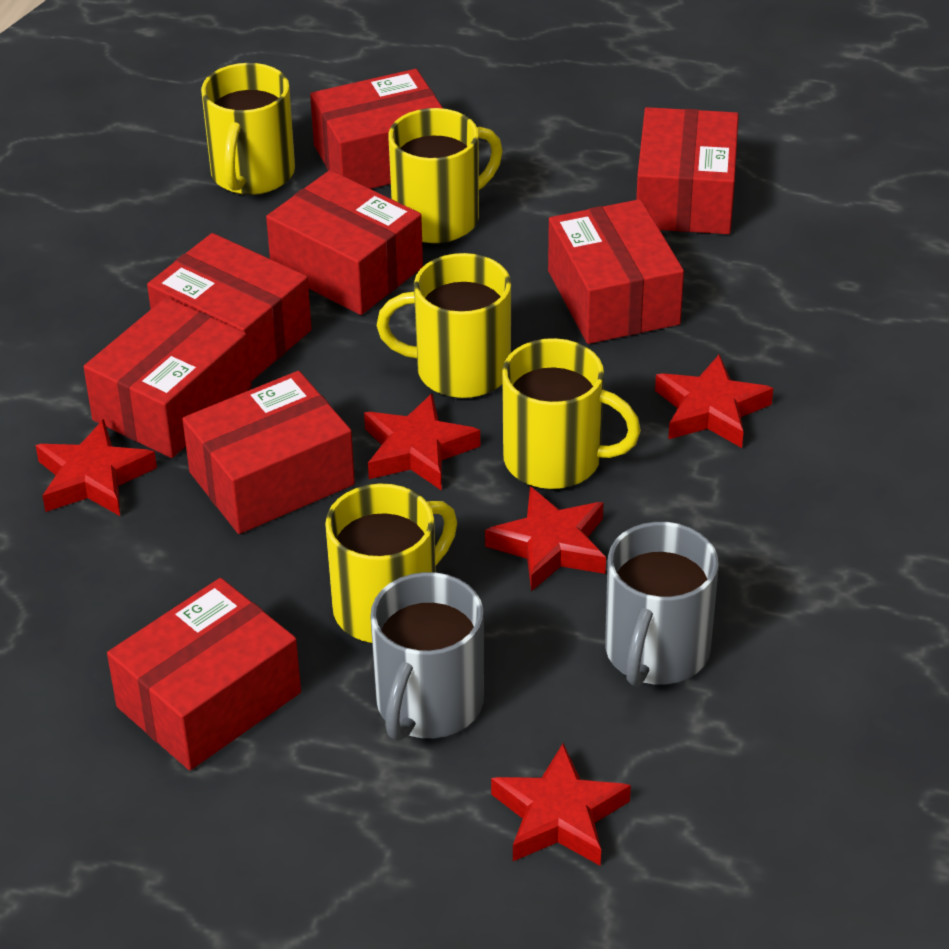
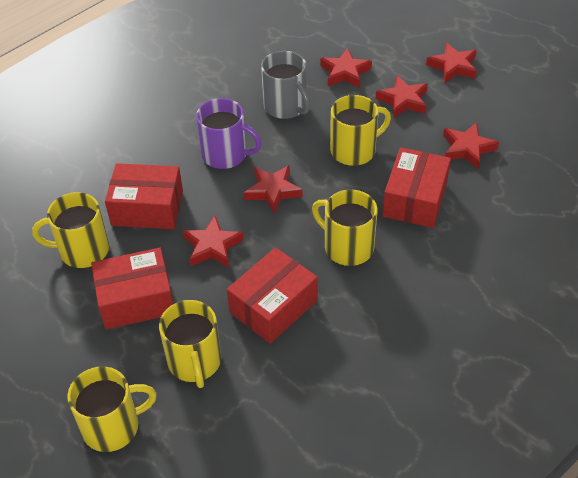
grey mug: 2 -> 1
purple mug: 0 -> 1
red box: 8 -> 4
red star: 5 -> 6

